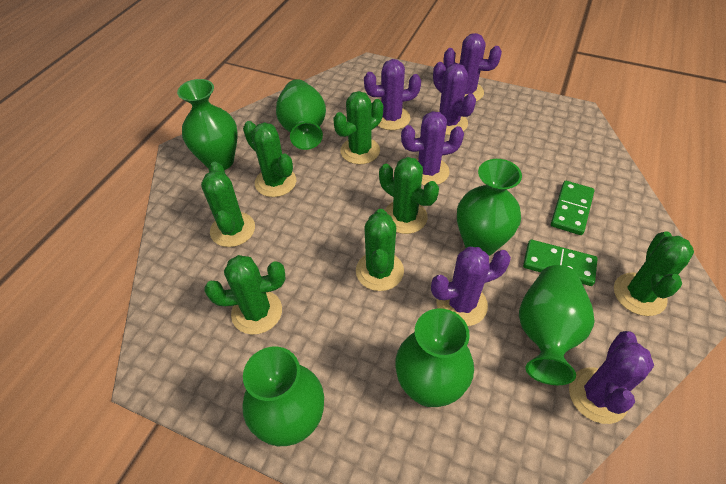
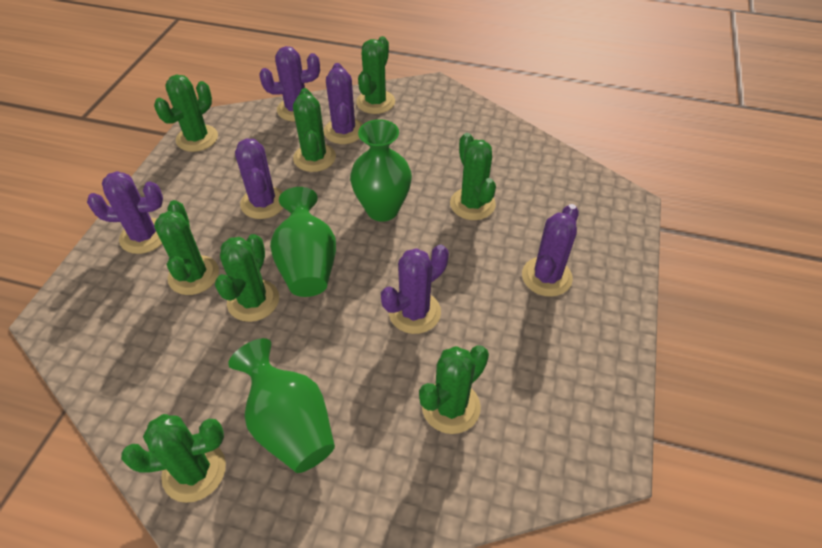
green cactus: 7 -> 8
green domino: 2 -> 0
green vase: 6 -> 3

